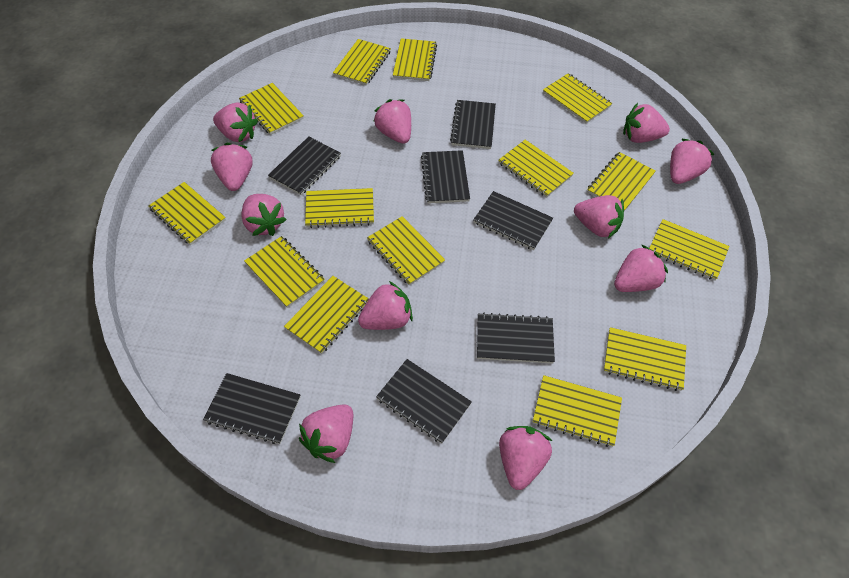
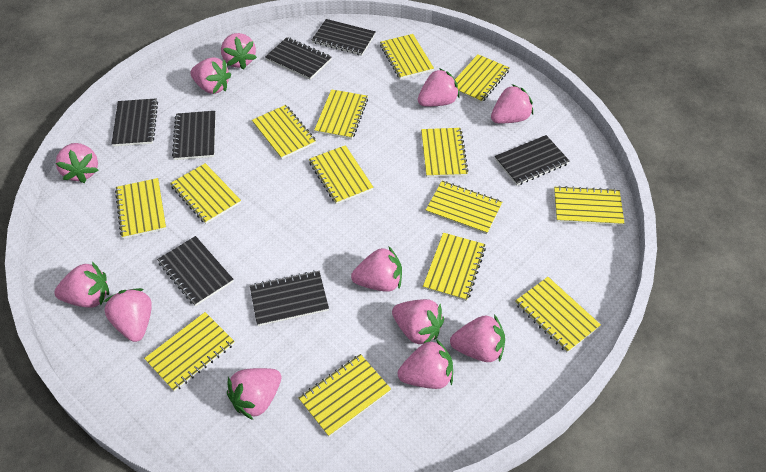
pink strawberry: 11 -> 12

